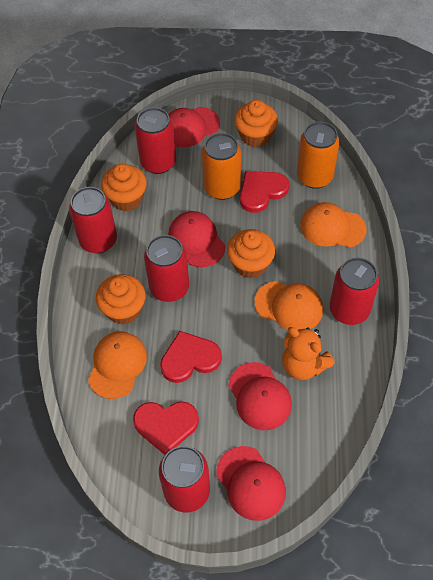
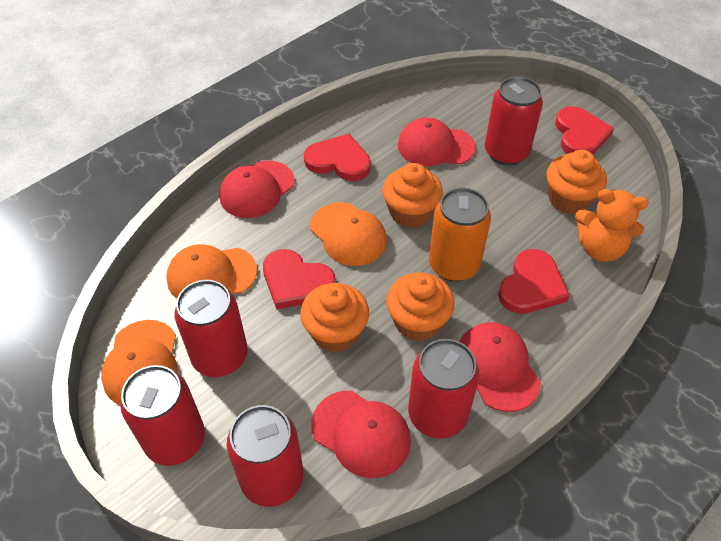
orange can: 2 -> 1
red heart: 3 -> 4

